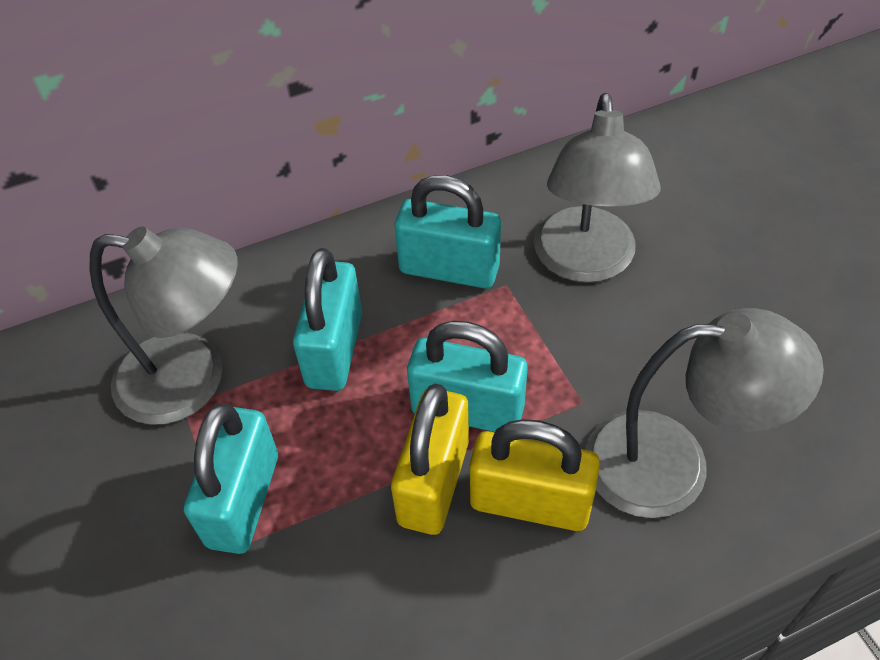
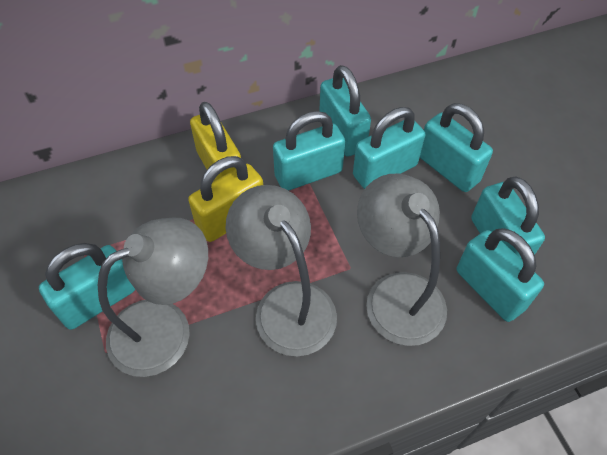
turquoise padlock: 4 -> 7

